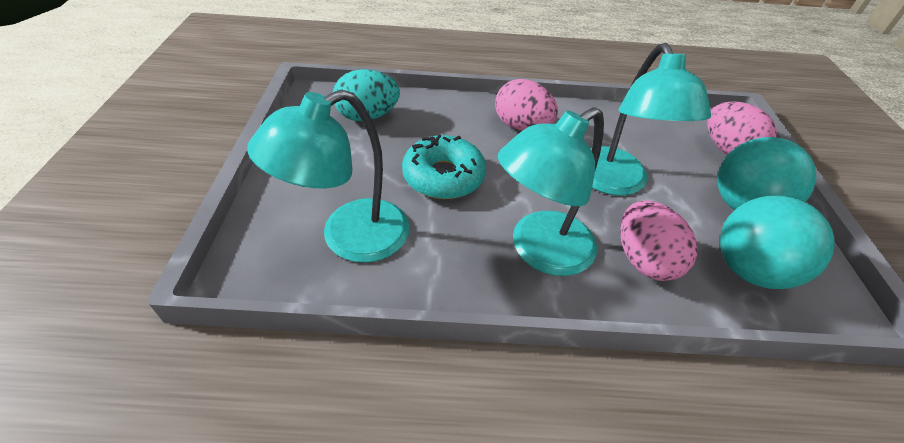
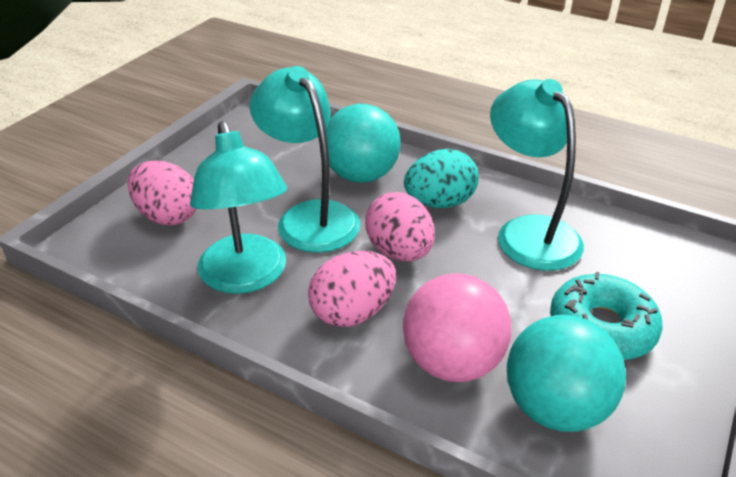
pink ball: 0 -> 1

